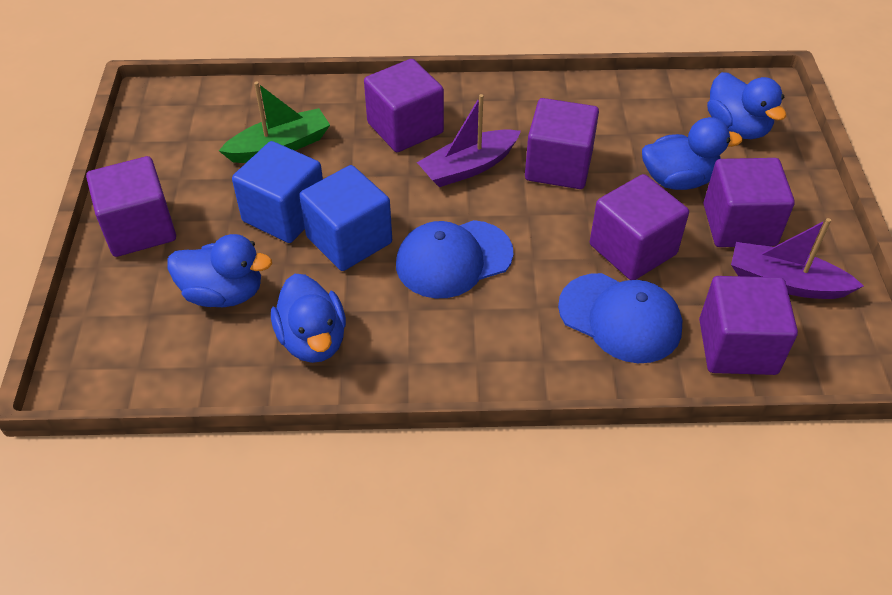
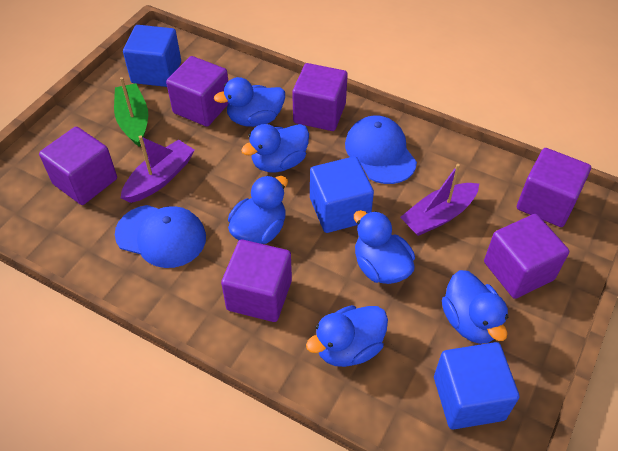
blue cube: 2 -> 3
blue duck: 4 -> 6

